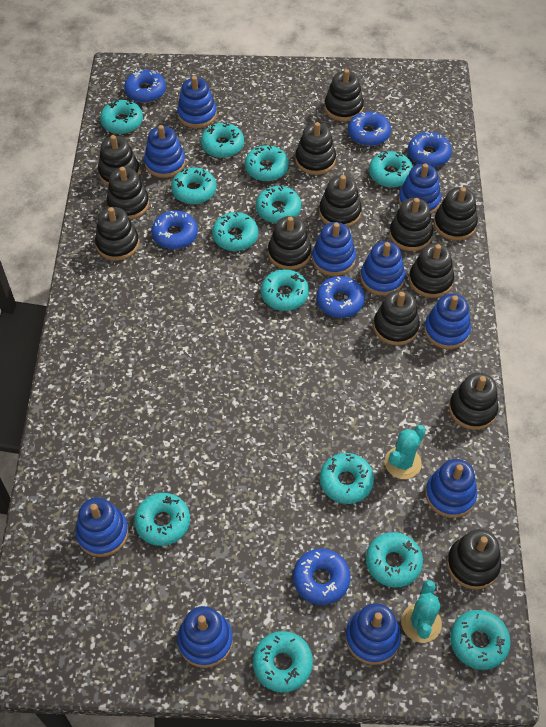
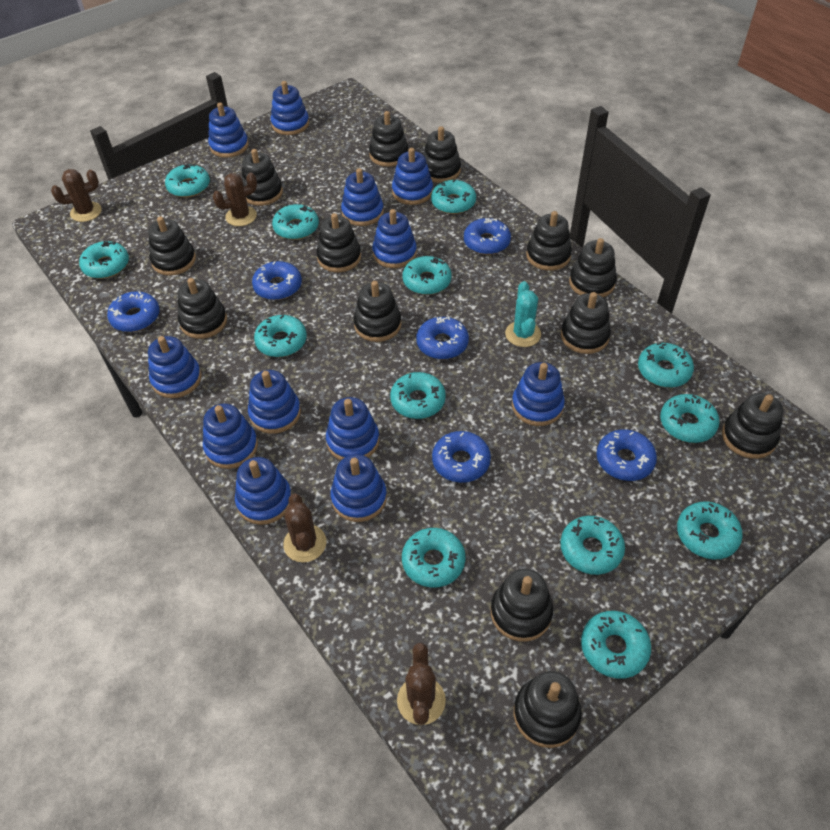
blue stacking toy: 10 -> 12
brown cactus: 0 -> 4
turquoise cactus: 2 -> 1

